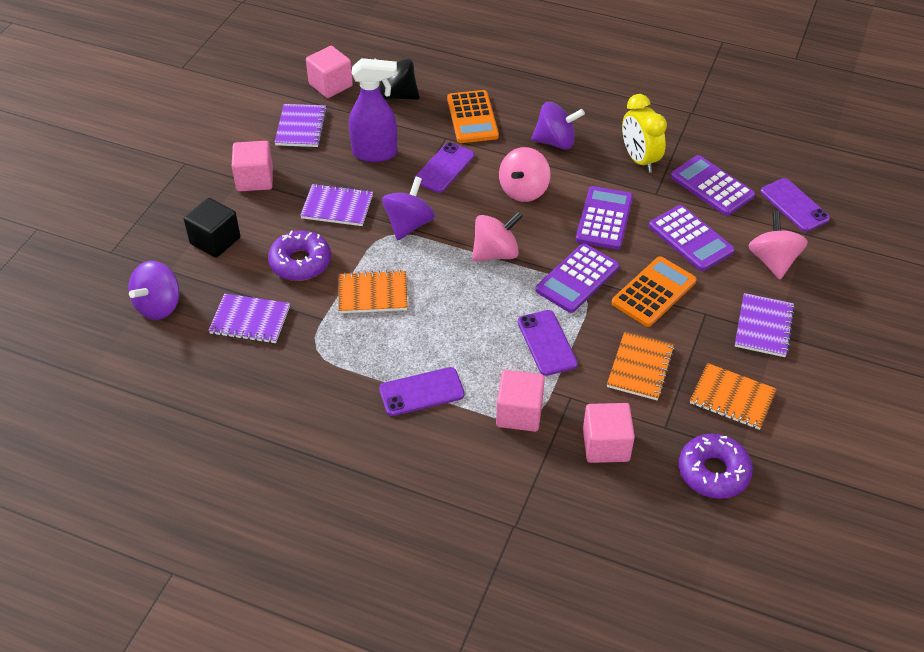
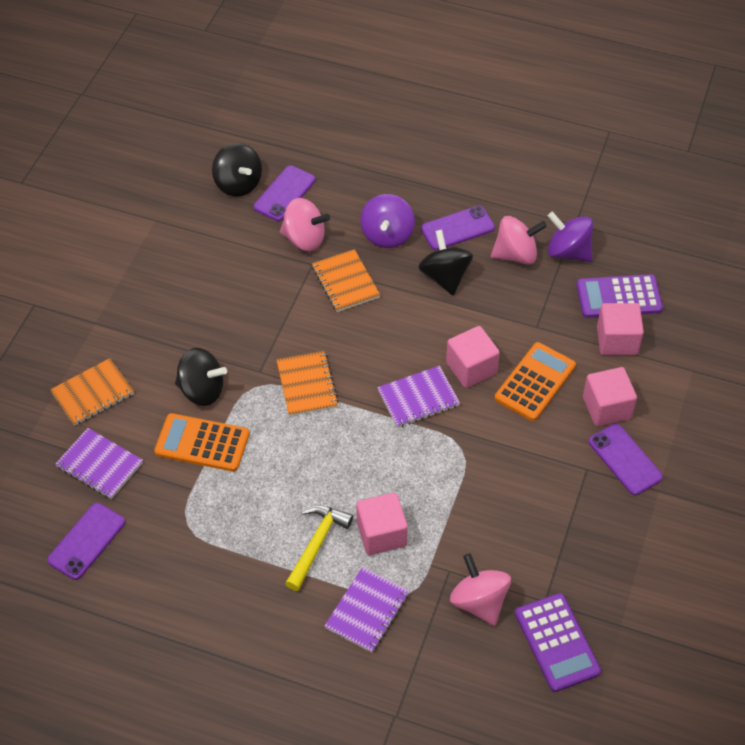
black cube: 1 -> 0
black spinning top: 1 -> 3
purple calculator: 4 -> 2
purple donut: 2 -> 0
purple notebook: 4 -> 3
purple spinning top: 3 -> 2
purple spray bottle: 1 -> 0
yellow clock: 1 -> 0
yellow hammer: 0 -> 1

